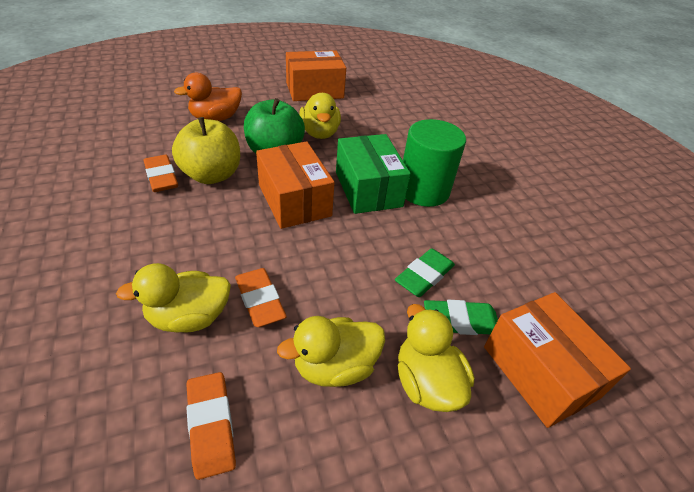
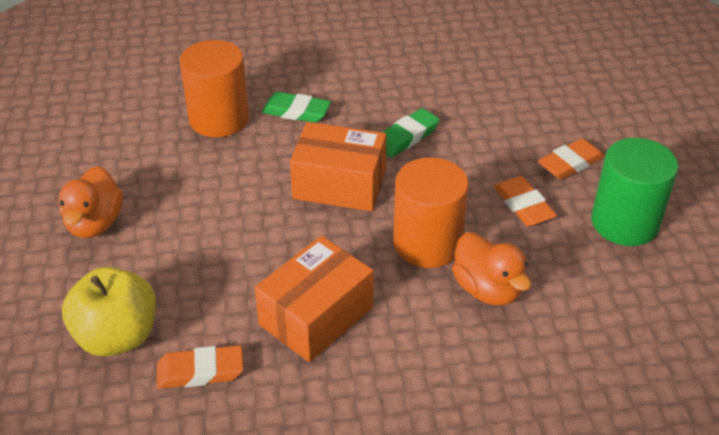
green apple: 1 -> 0
green box: 1 -> 0
orange box: 3 -> 2
orange cylinder: 0 -> 2
orange duck: 1 -> 2
yellow duck: 4 -> 0

